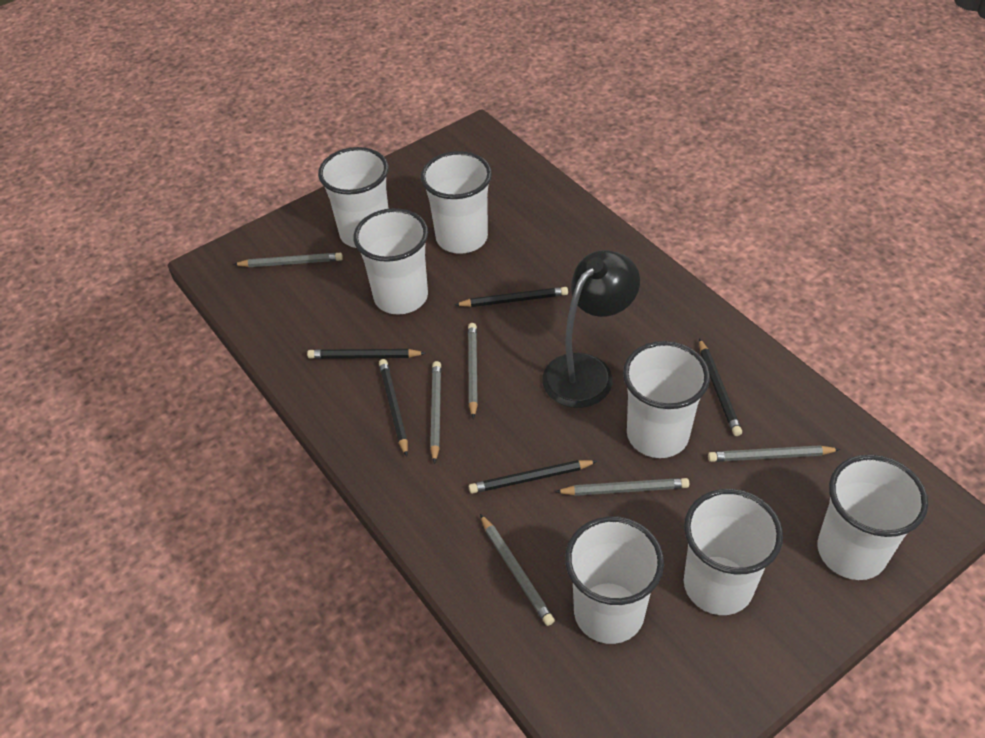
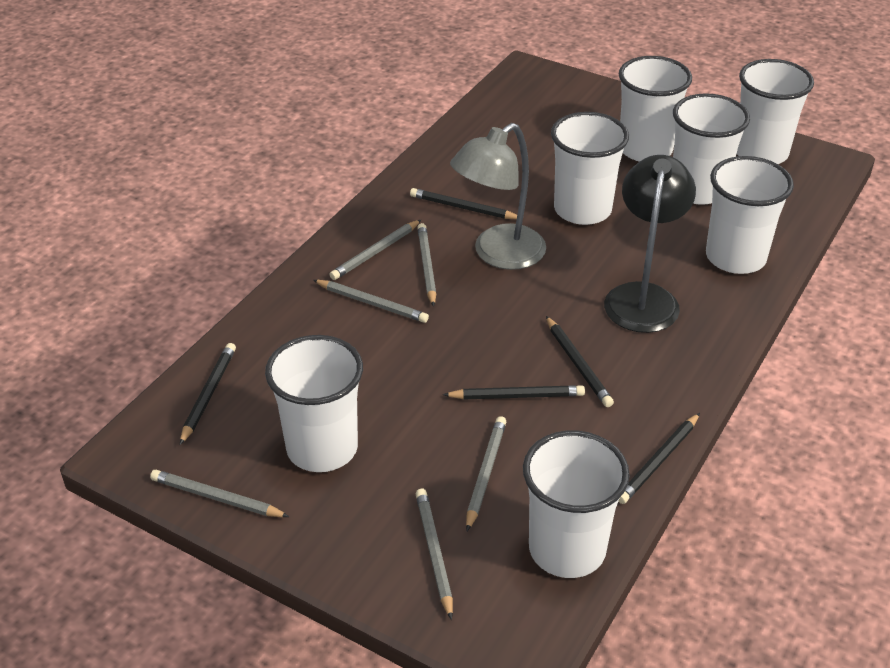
grey lamp: 0 -> 1

